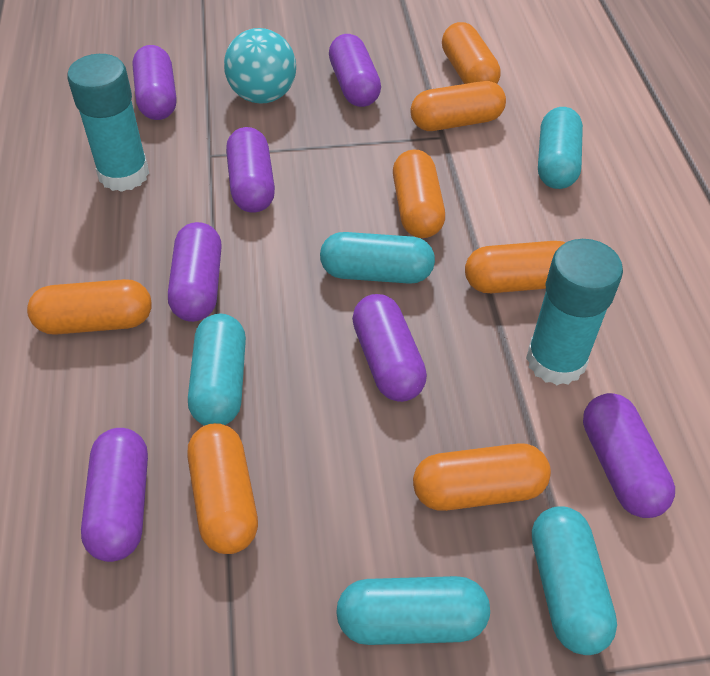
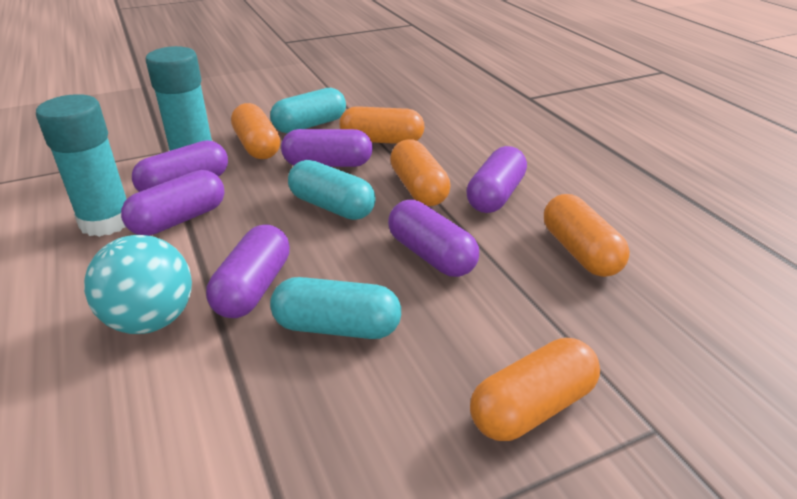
orange capsule: 7 -> 5
purple capsule: 7 -> 6
turquoise capsule: 5 -> 3

